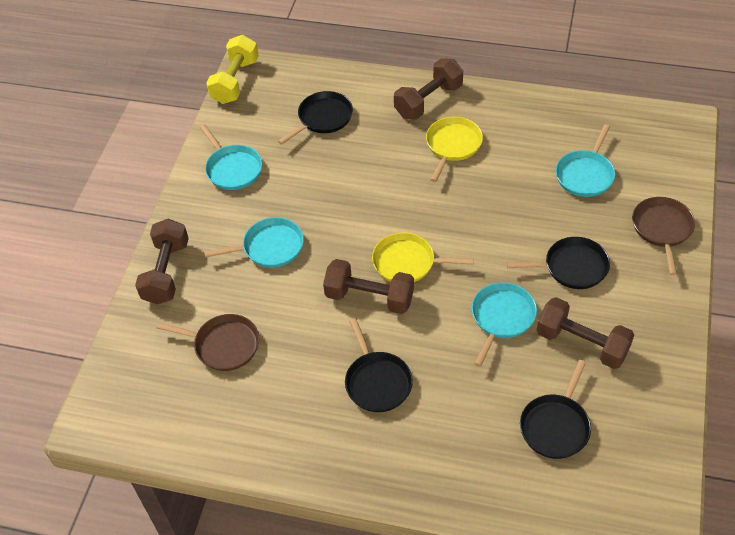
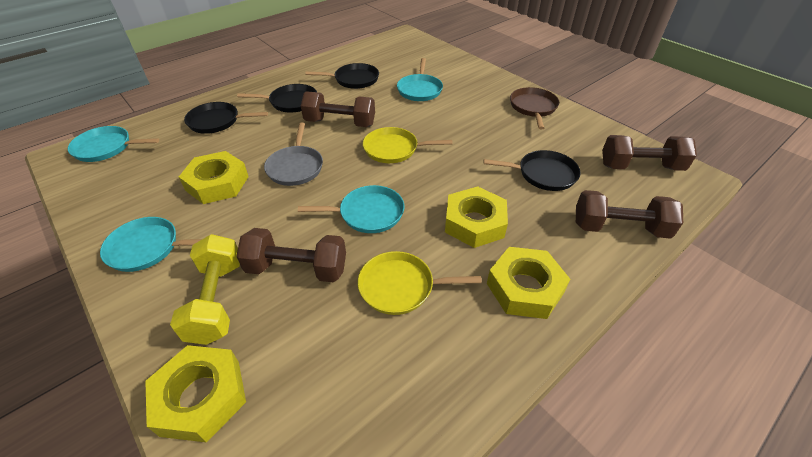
brown pan: 2 -> 1
grey pan: 0 -> 1
yellow nut: 0 -> 4

